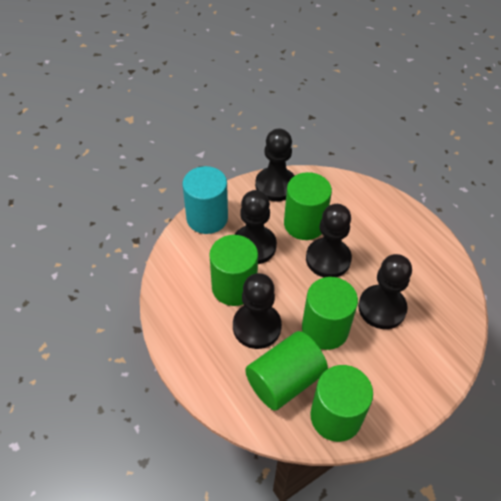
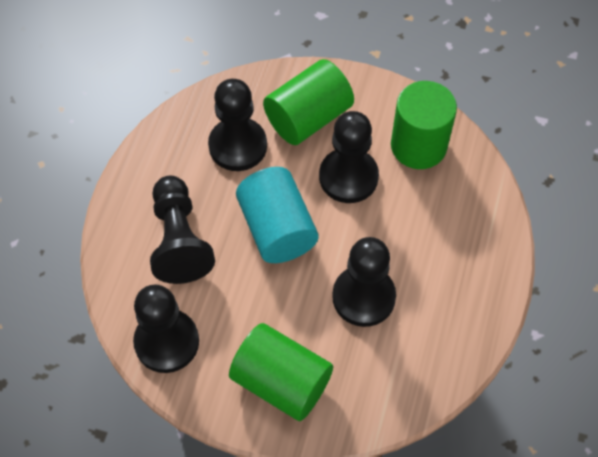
green cylinder: 5 -> 3

